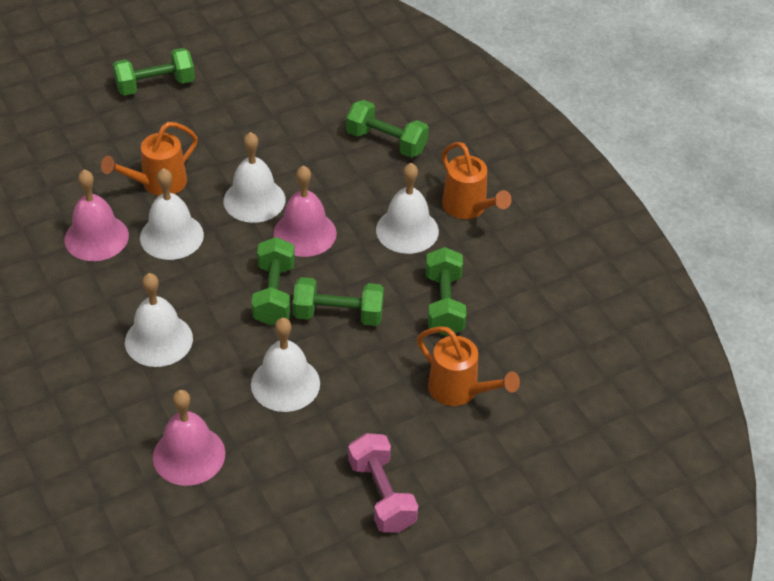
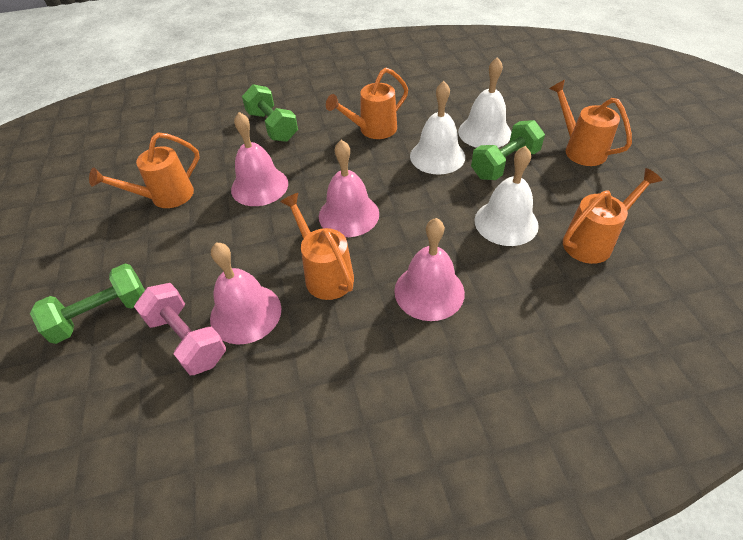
green dumbbell: 5 -> 3
orange watering can: 3 -> 5
pink bell: 3 -> 4
white bell: 5 -> 3

